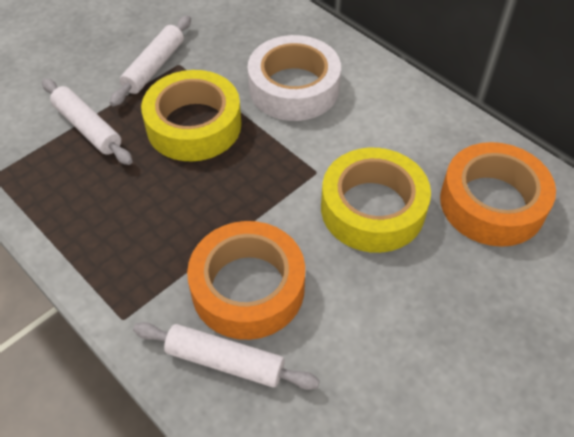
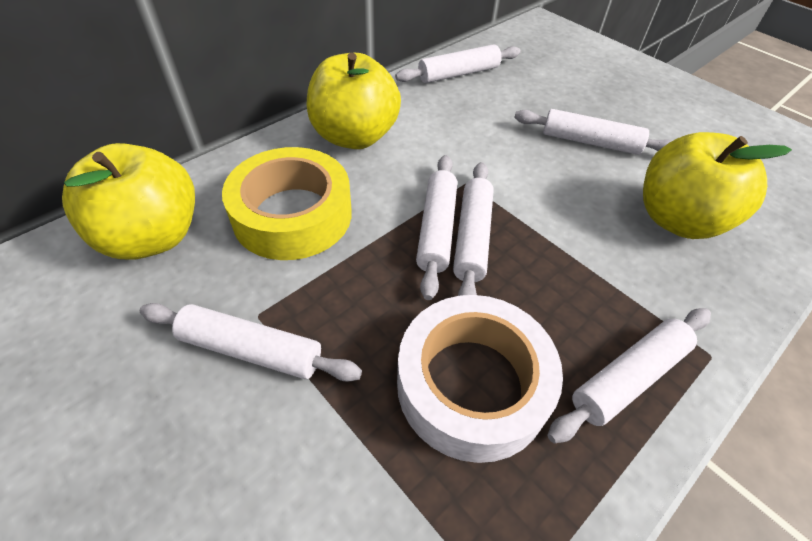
orange tape: 2 -> 0
white rolling pin: 3 -> 6
yellow apple: 0 -> 3
yellow tape: 2 -> 1

